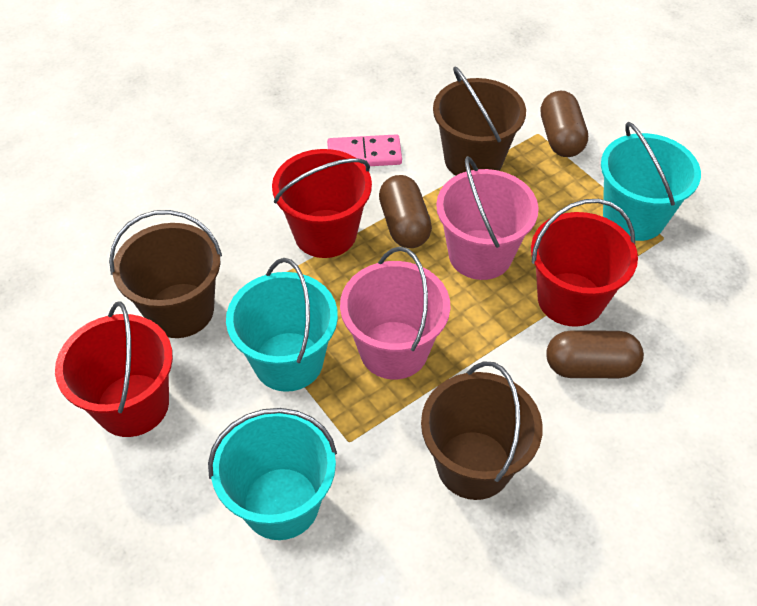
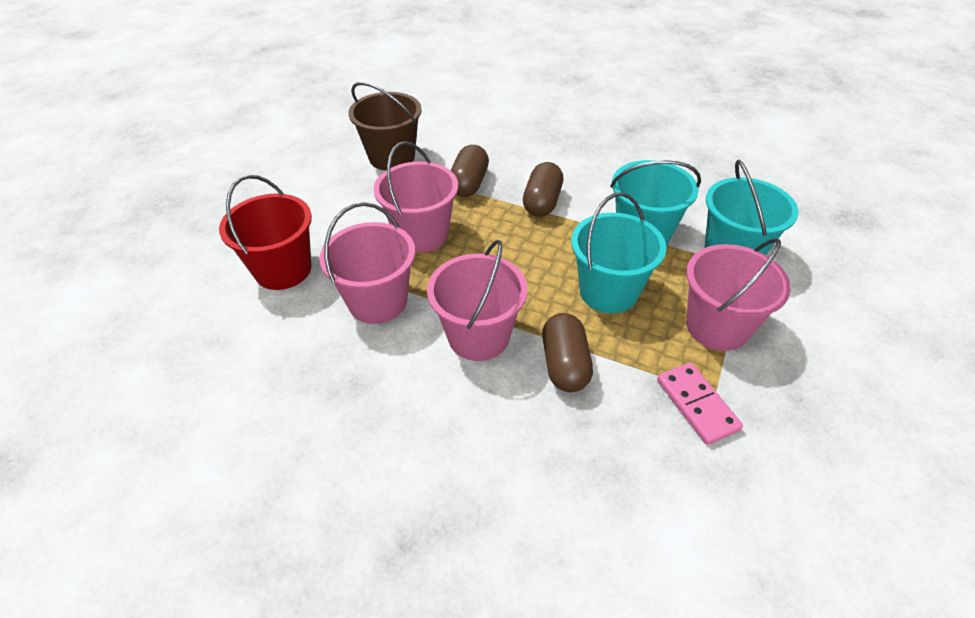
brown bucket: 3 -> 1
pink bucket: 2 -> 4
red bucket: 3 -> 1

